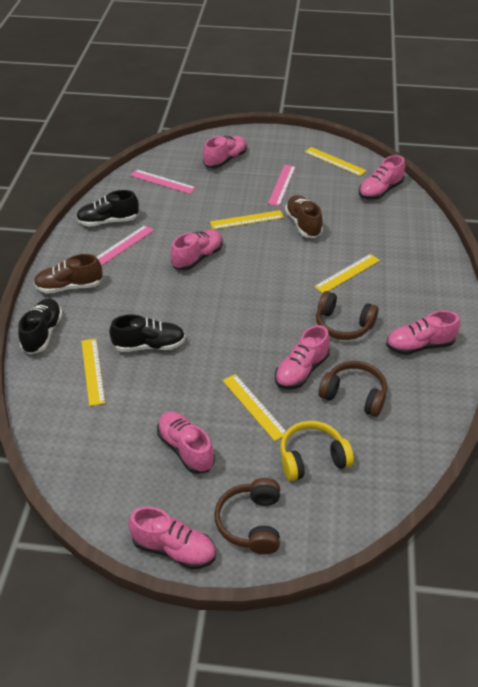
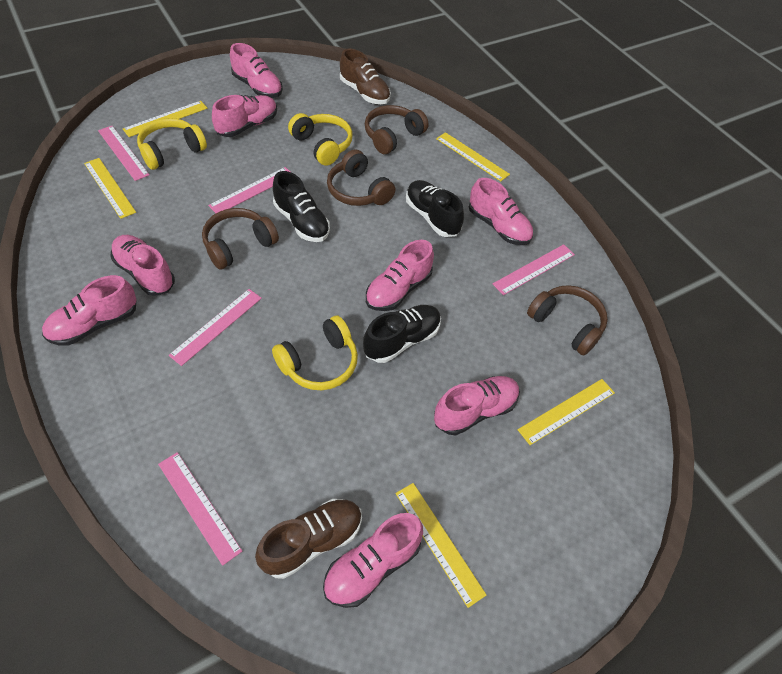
brown headphones: 3 -> 4
pink ruler: 3 -> 5
pink shoe: 7 -> 8
yellow headphones: 1 -> 3

